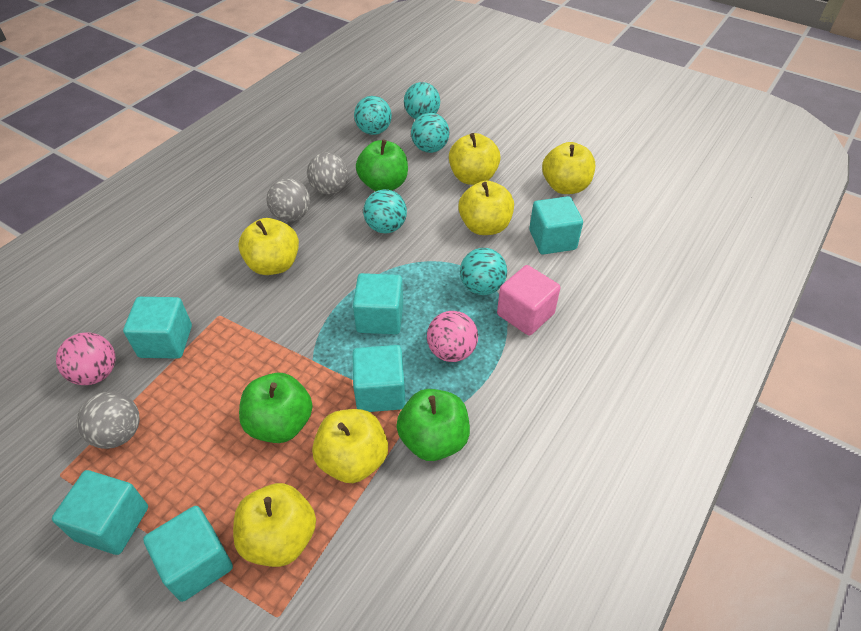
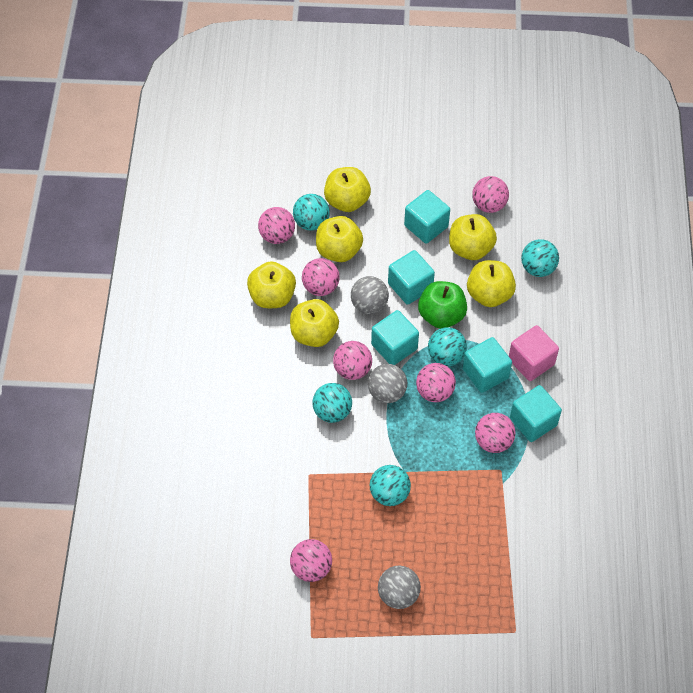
green apple: 3 -> 1
pink ball: 2 -> 7
turquoise cube: 6 -> 5

